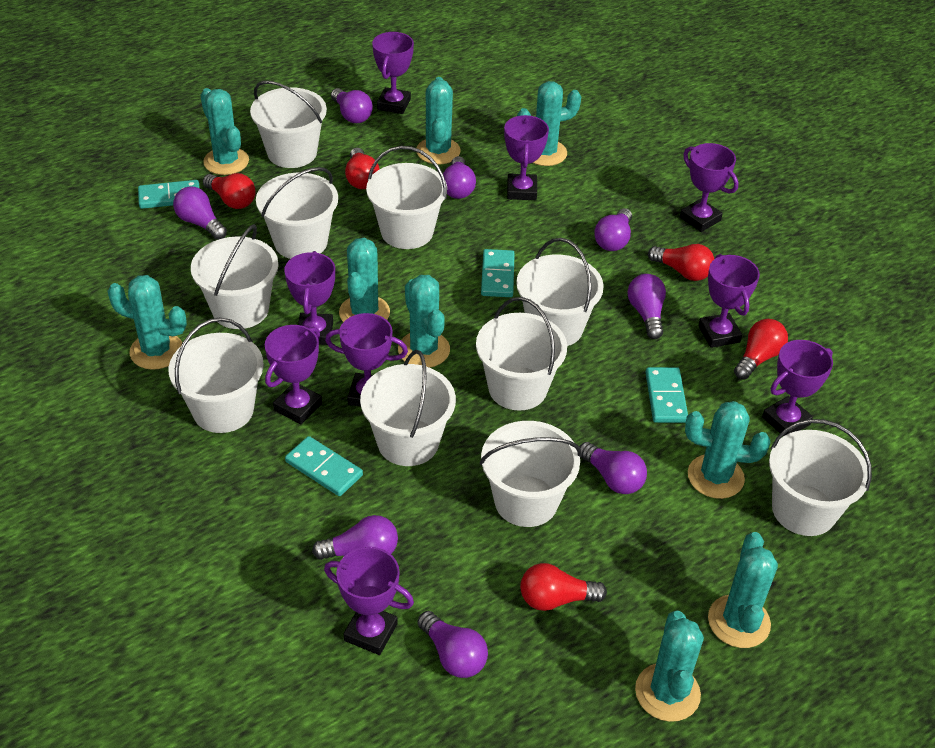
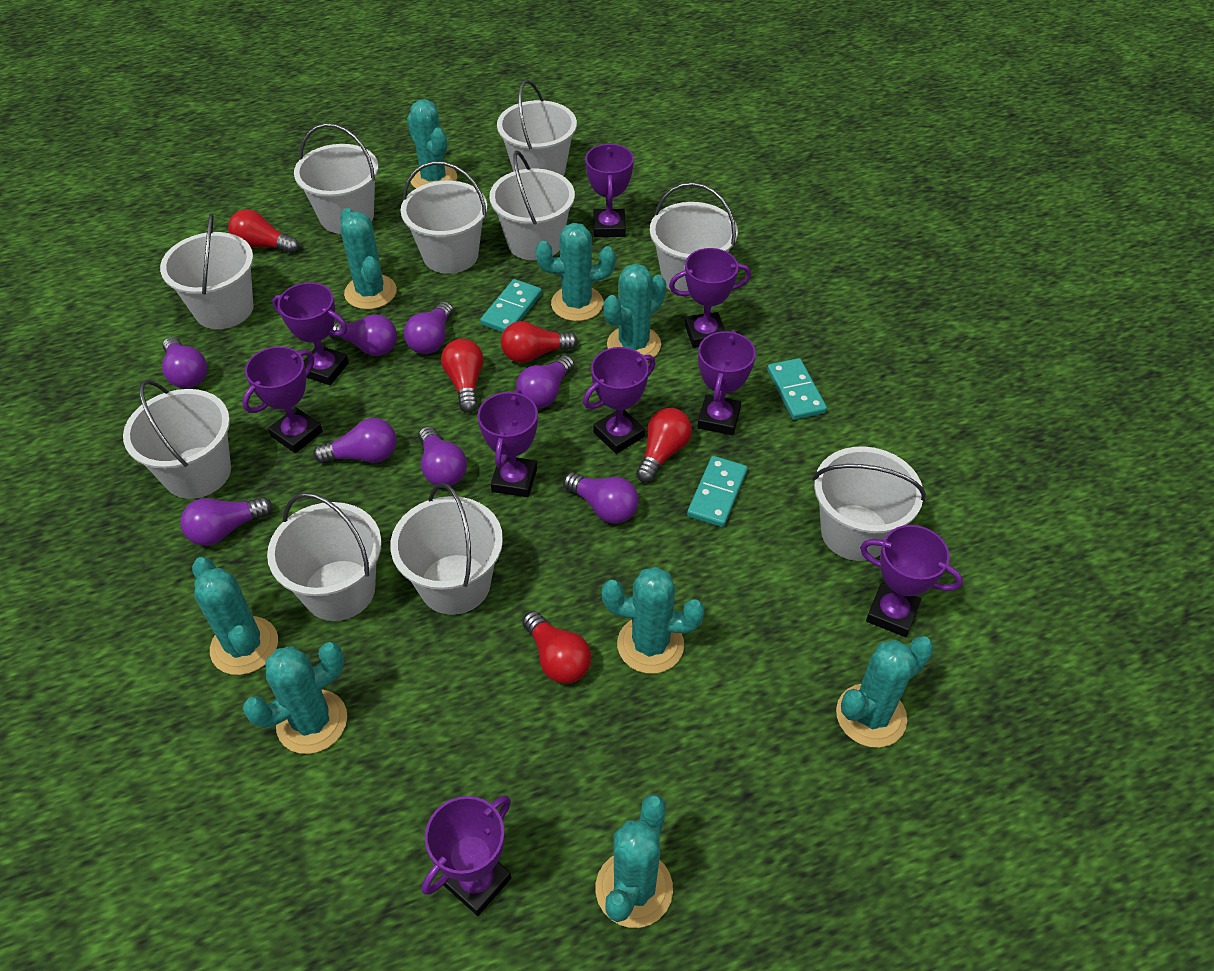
turquoise domino: 4 -> 3

